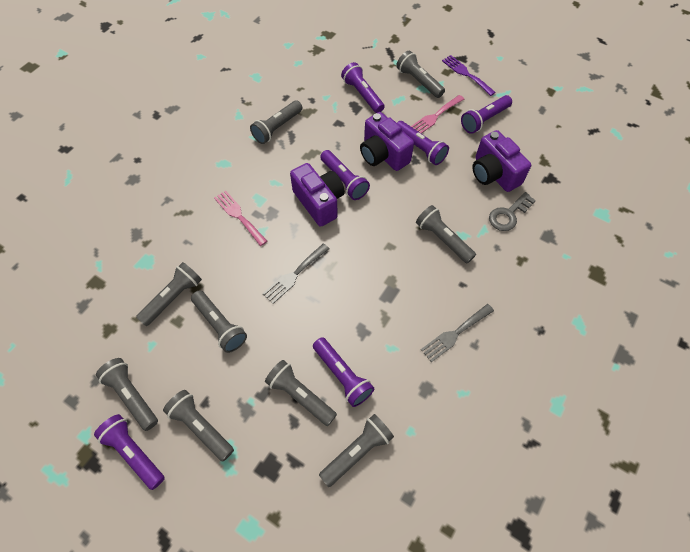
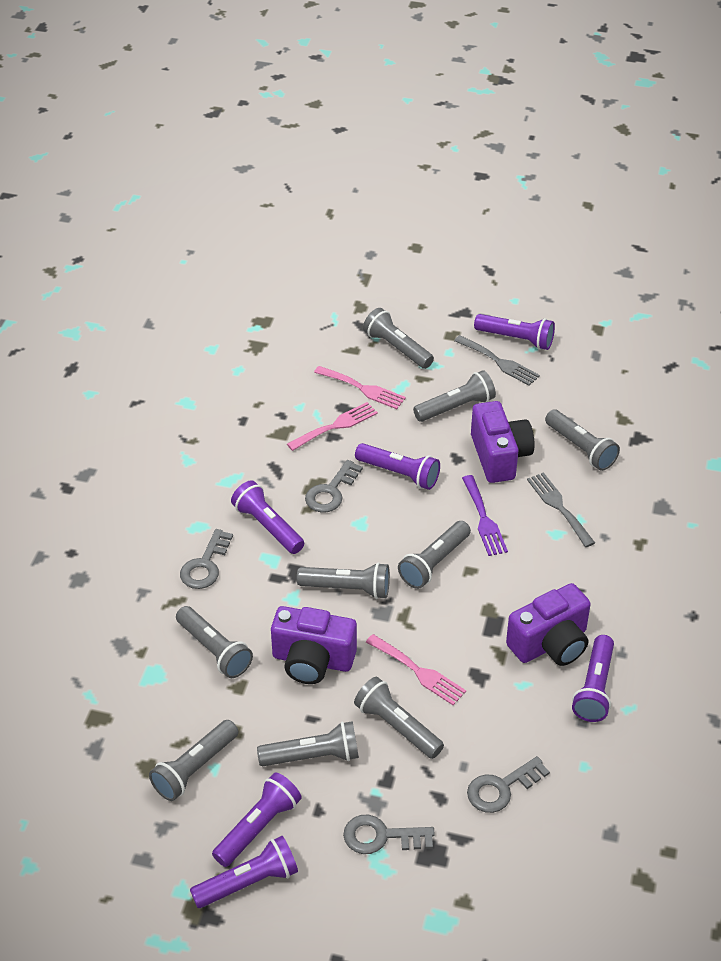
grey key: 1 -> 4
pink fork: 2 -> 3

